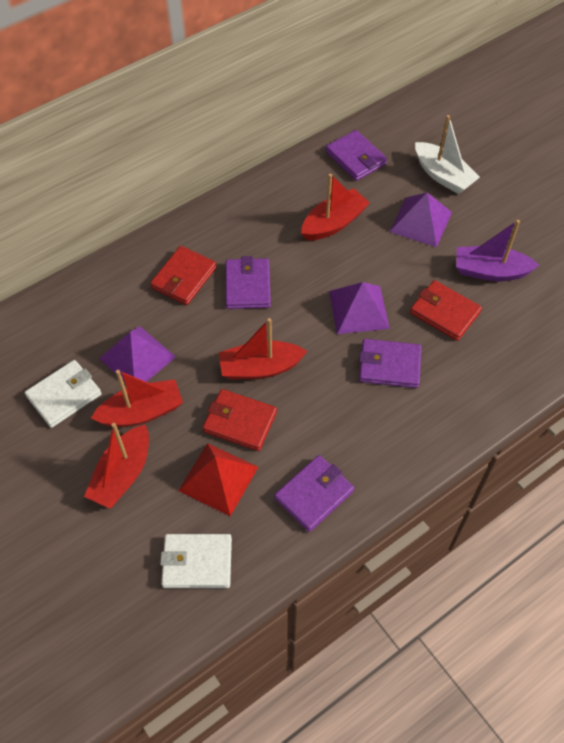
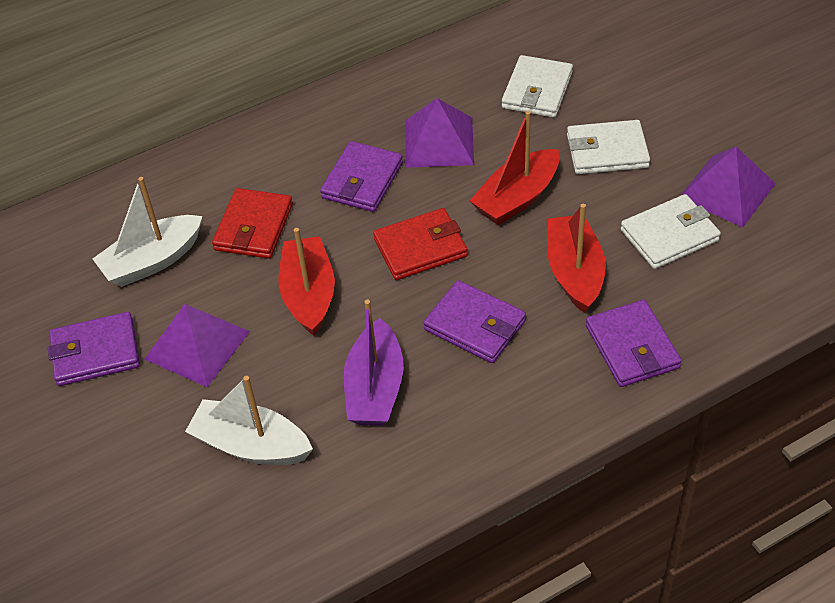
red boat: 4 -> 3
red pyramid: 1 -> 0
red wallet: 3 -> 2
white boat: 1 -> 2
white wallet: 2 -> 3

